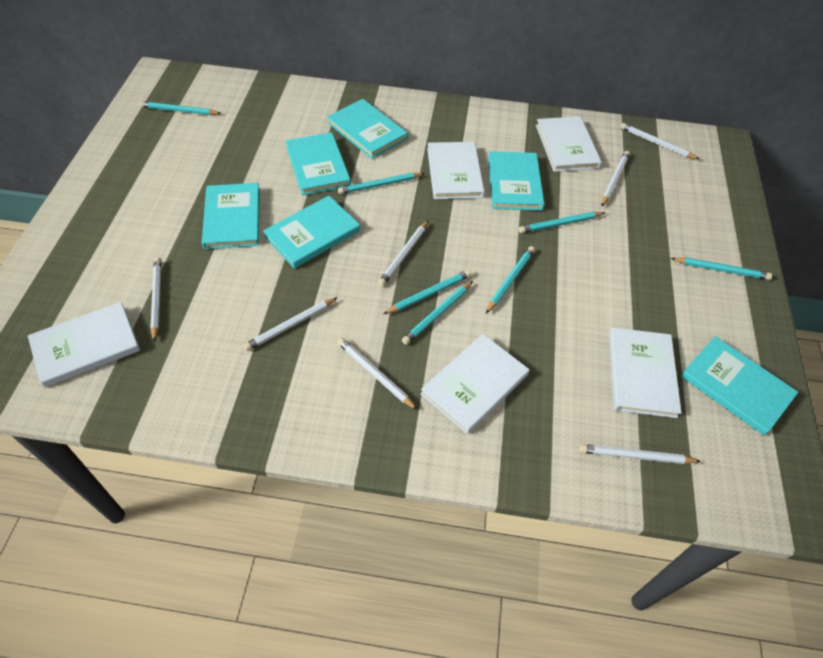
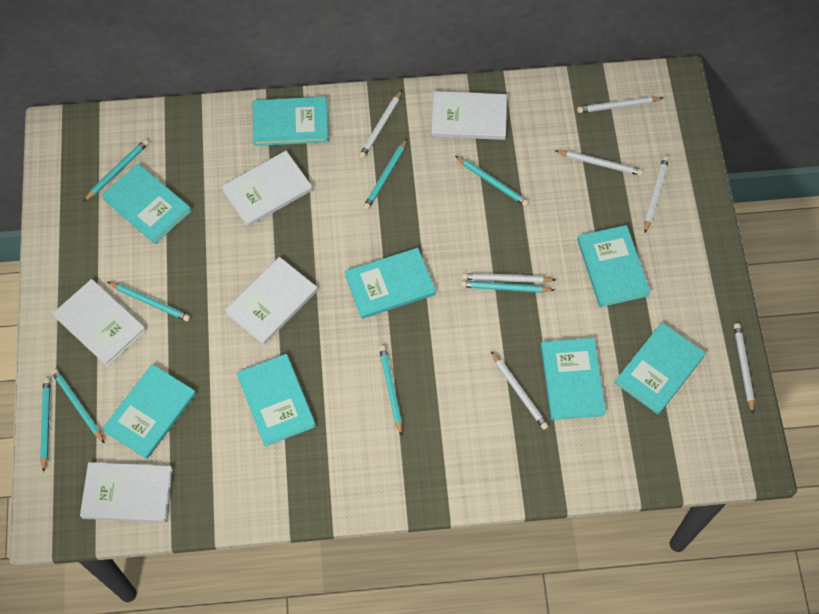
turquoise book: 6 -> 8
turquoise pencil: 7 -> 8

